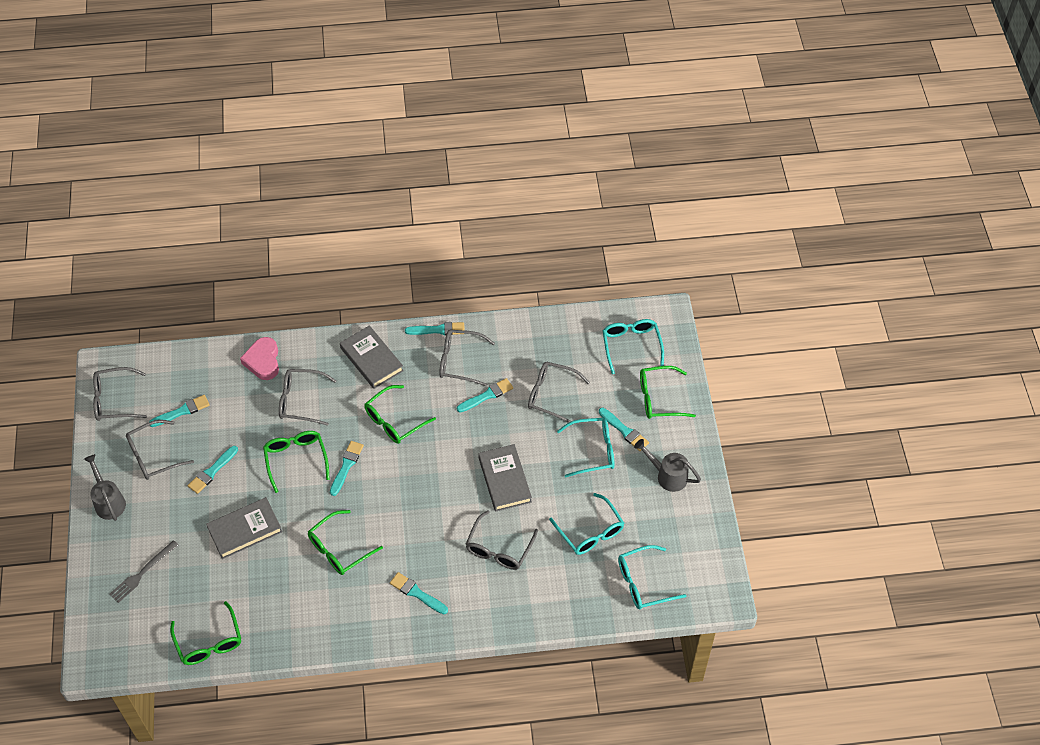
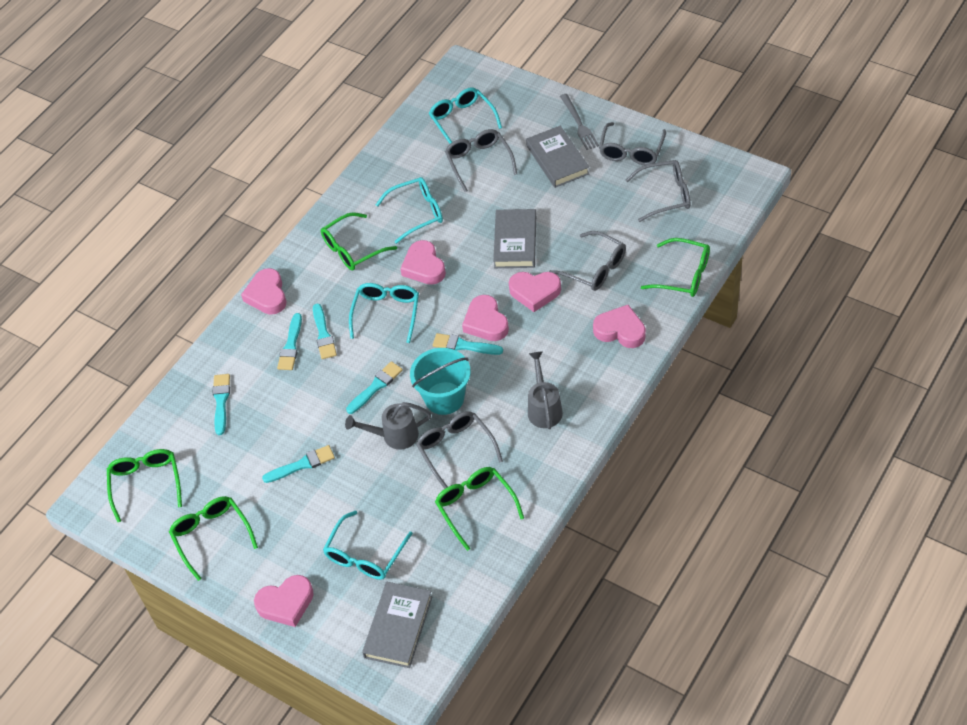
grey glasses: 6 -> 5
pink heart: 1 -> 6
turquoise brush: 7 -> 6
turquoise bucket: 0 -> 1

